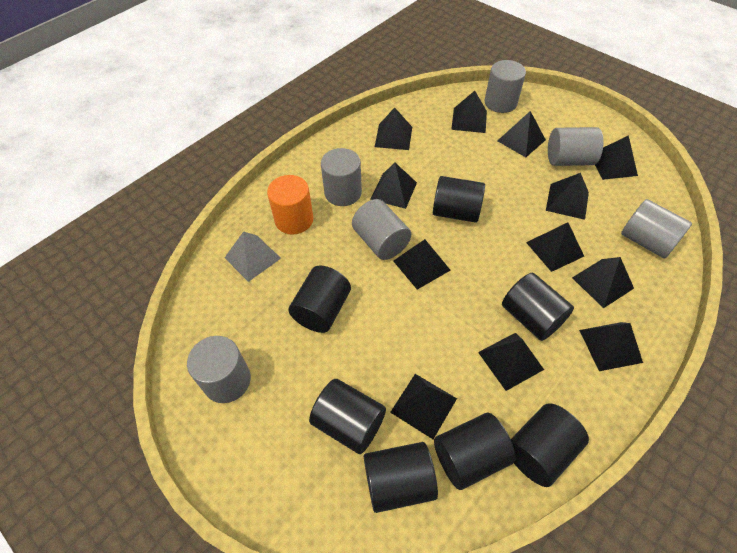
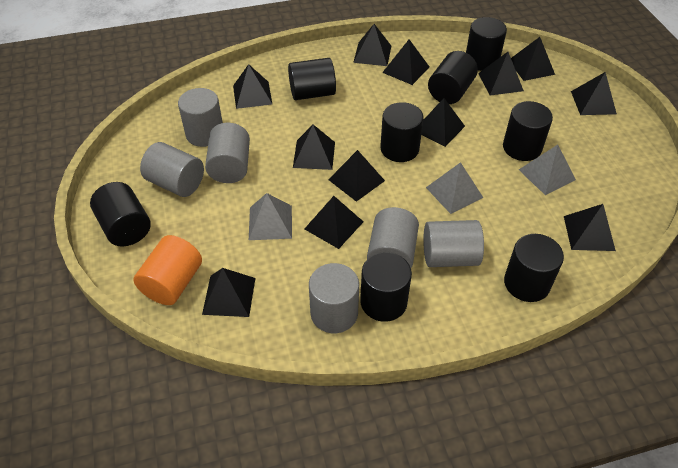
black cylinder: 7 -> 8
grey pyramid: 1 -> 3

